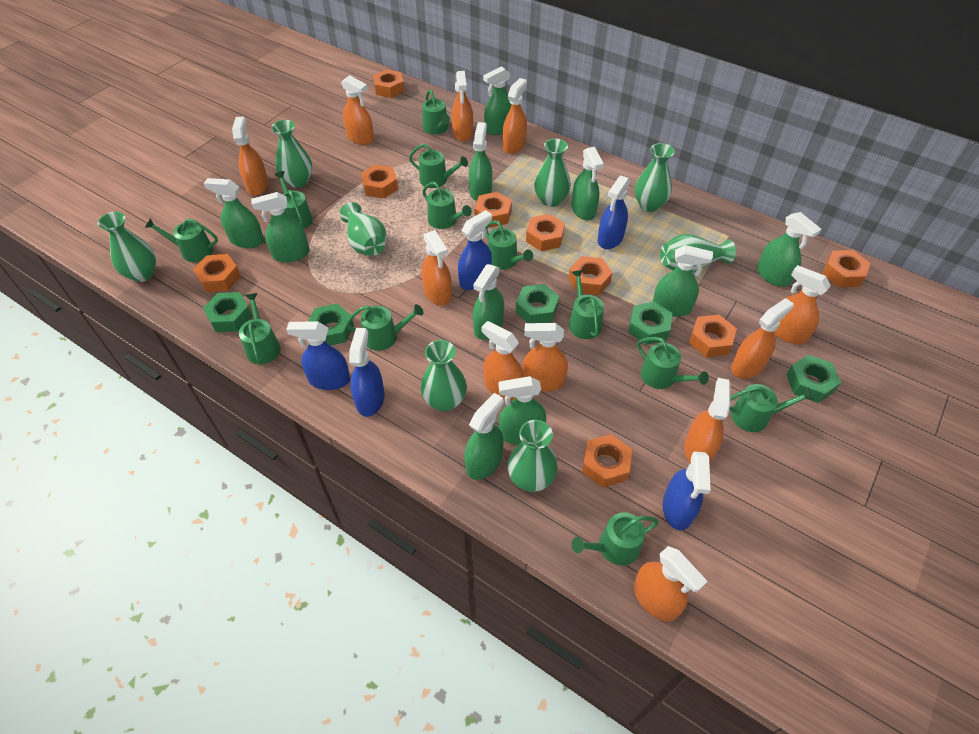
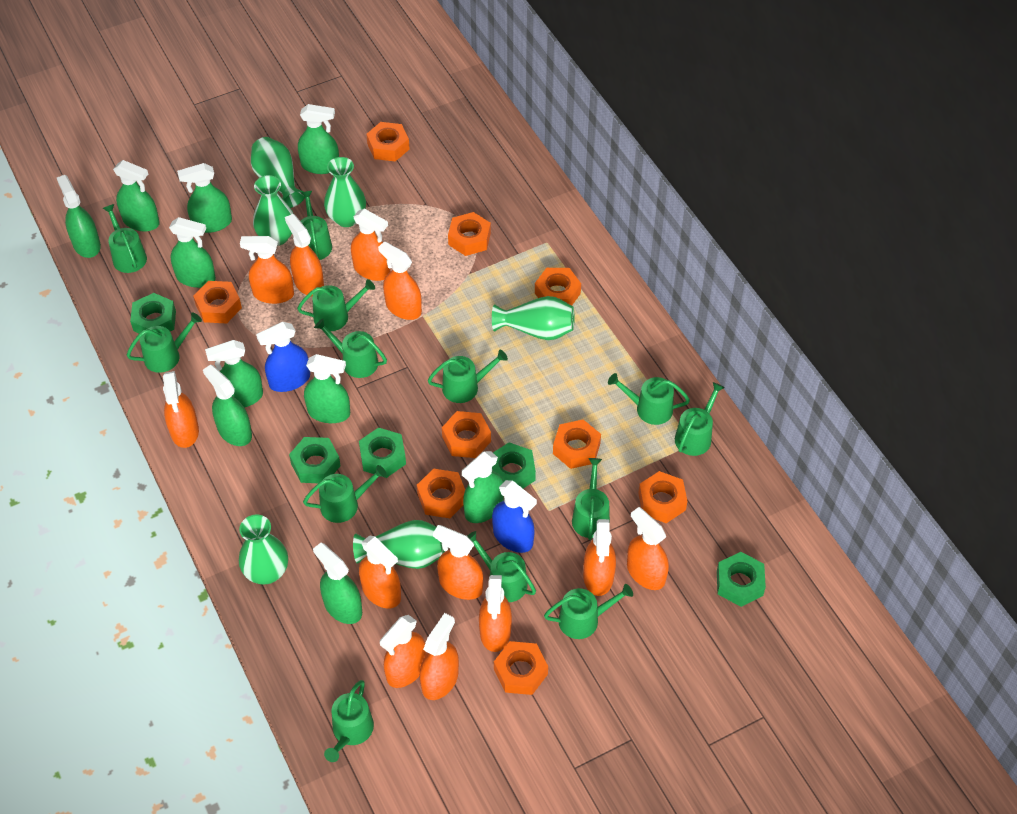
blue spray bottle: 5 -> 2
green vase: 8 -> 6
green watering can: 12 -> 13
orange spray bottle: 11 -> 12

